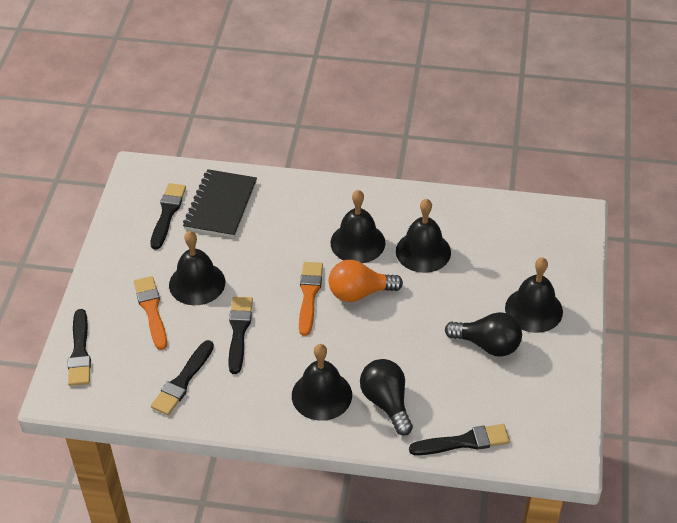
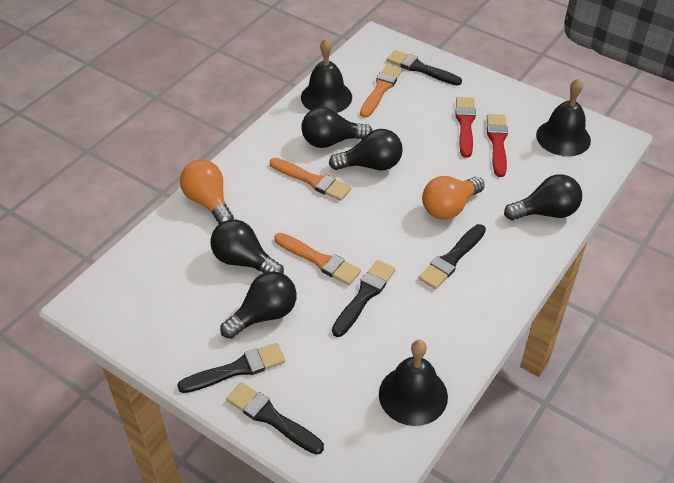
black bell: 5 -> 3
black light bulb: 2 -> 5
black notebook: 1 -> 0
orange brush: 2 -> 3
orange light bulb: 1 -> 2
red brush: 0 -> 2

